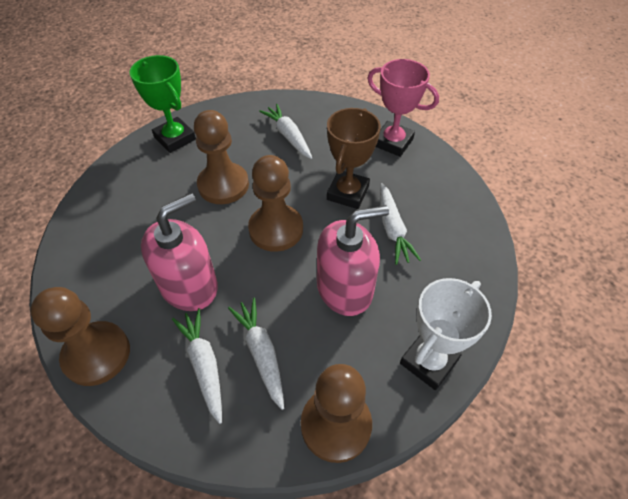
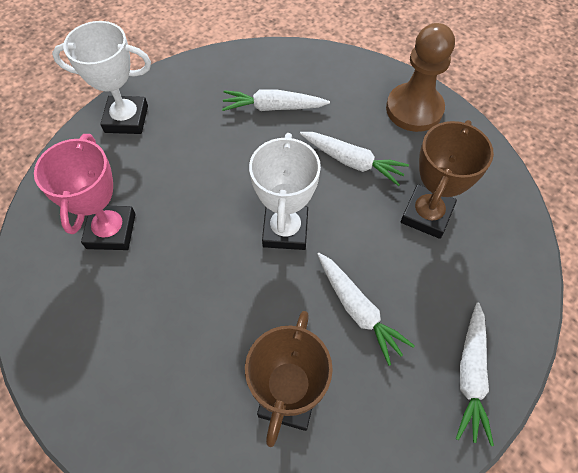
brown pawn: 4 -> 1
brown trophy: 1 -> 2
green trophy: 1 -> 0
pink soap dispenser: 2 -> 0
white trophy: 1 -> 2

